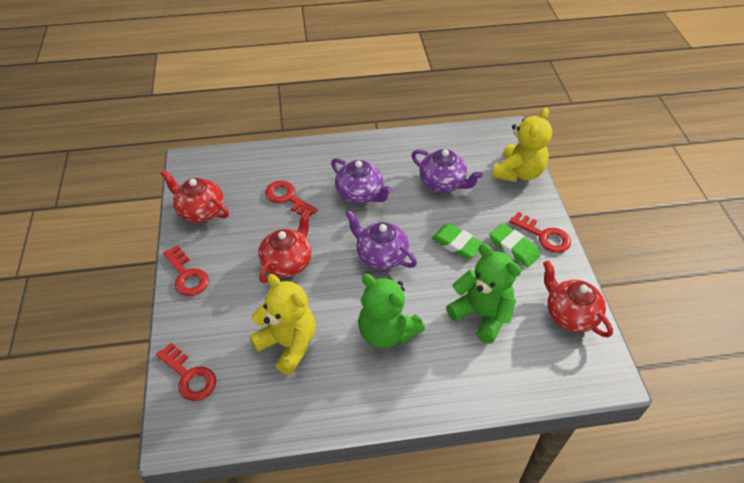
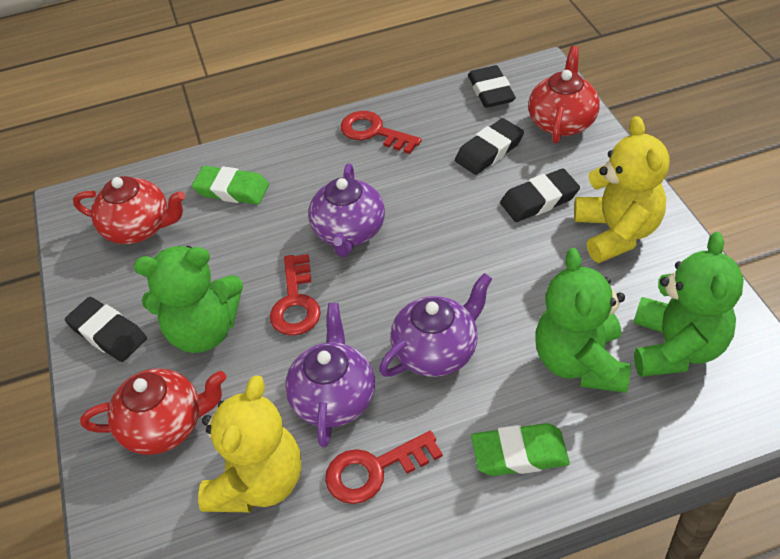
black eraser: 0 -> 4
green teddy bear: 2 -> 3
red key: 4 -> 3

